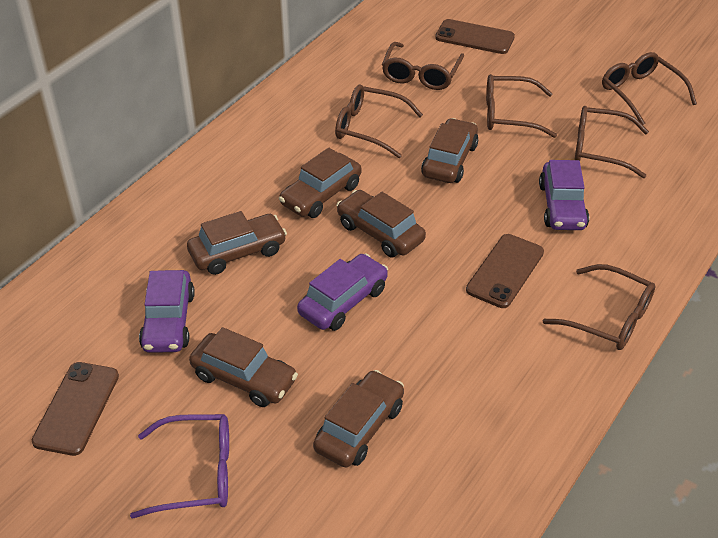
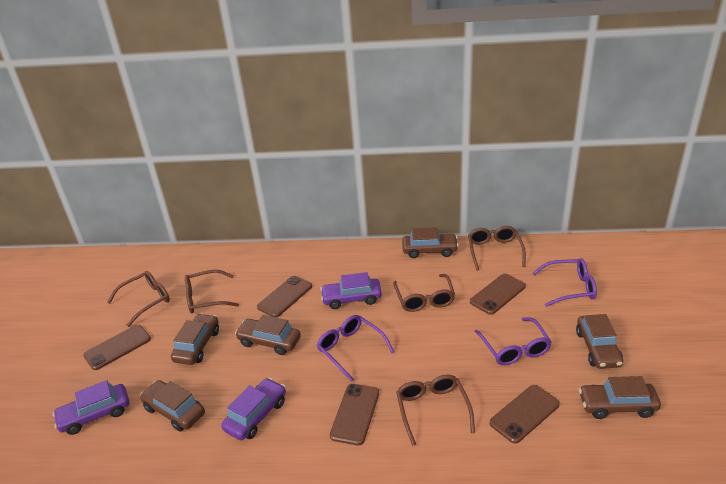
brown glasses: 6 -> 5
brown phone: 3 -> 5
purple glasses: 1 -> 3

